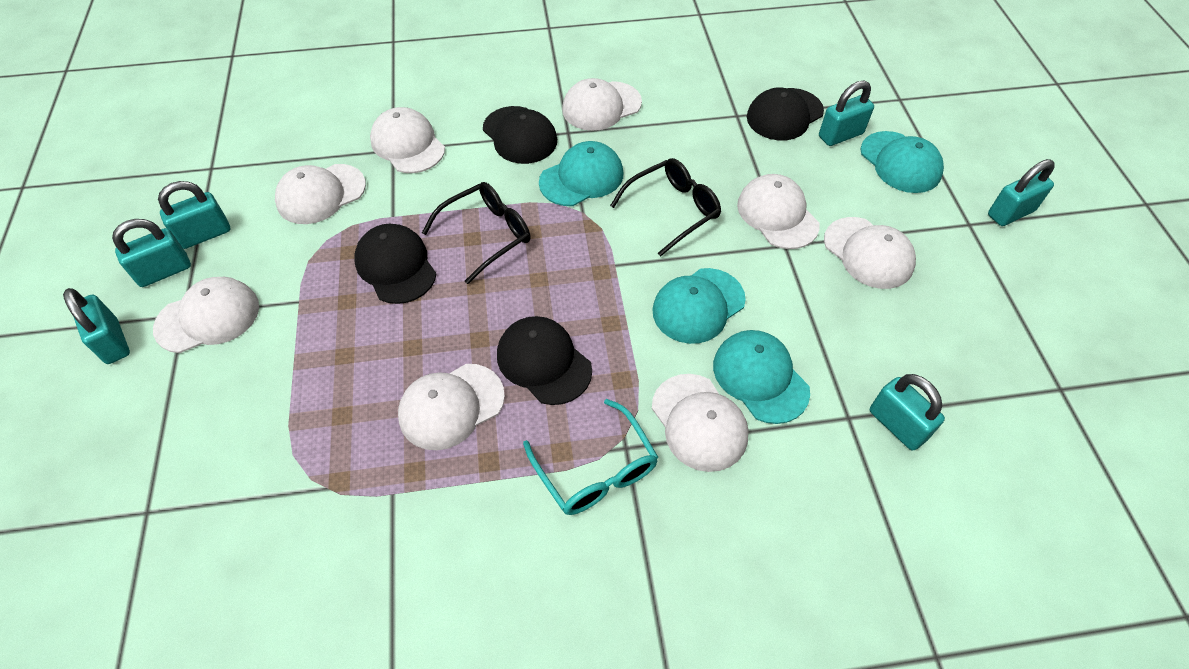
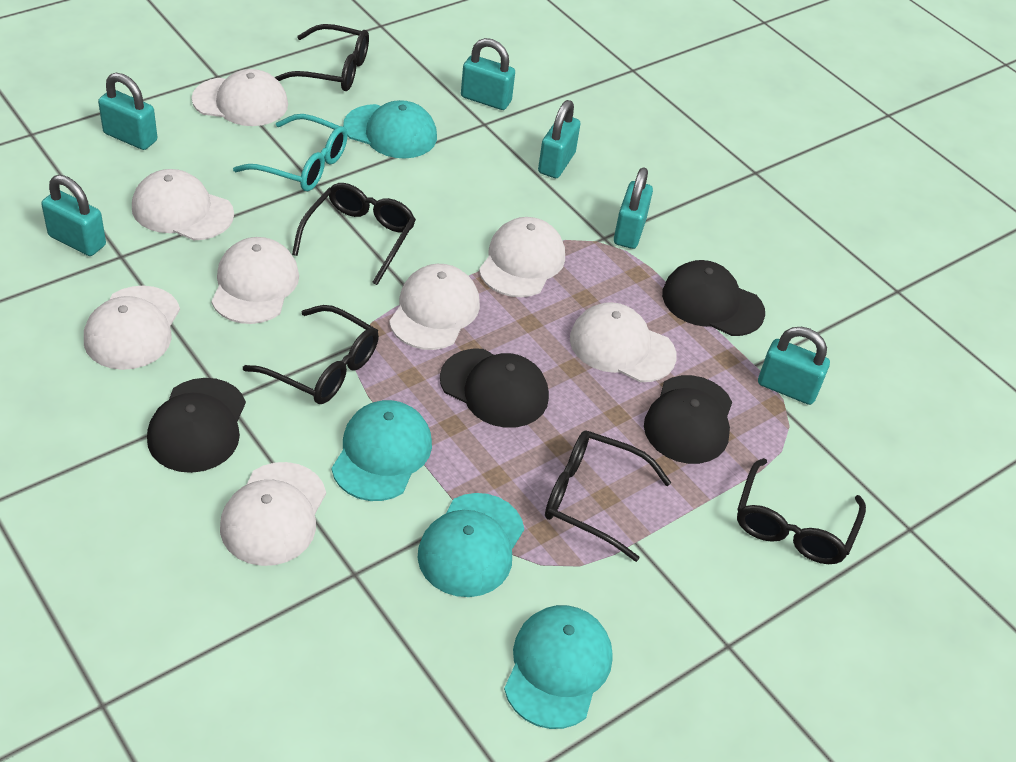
black glasses: 2 -> 5

